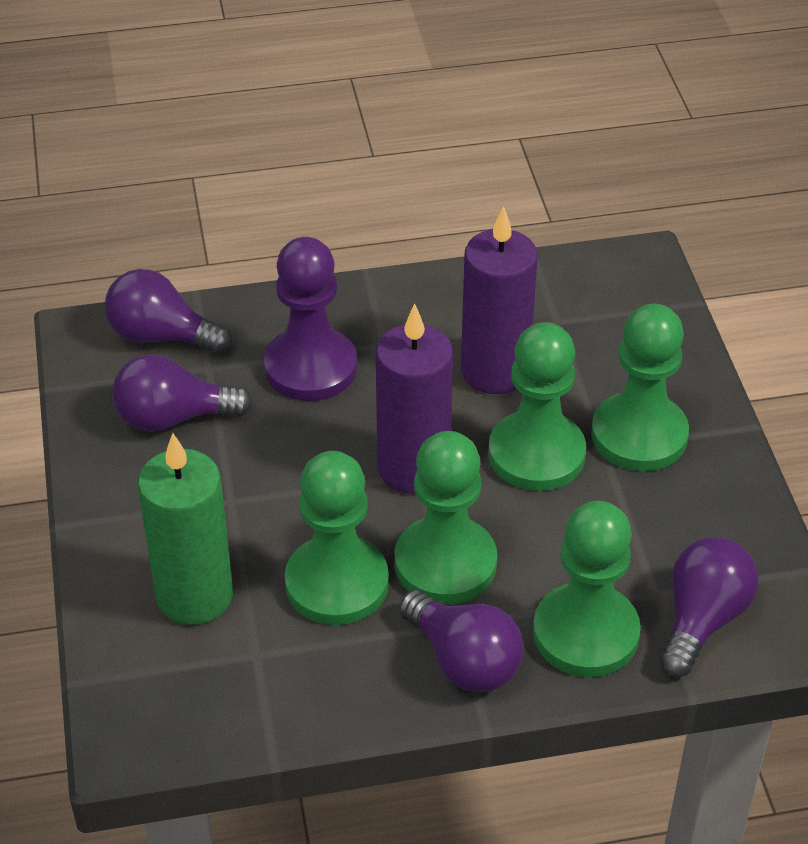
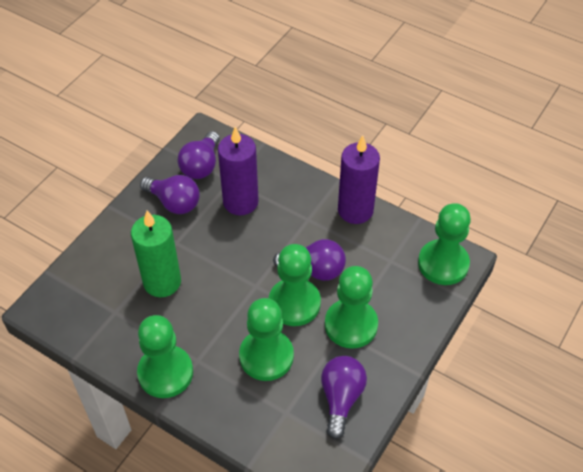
purple pawn: 1 -> 0

